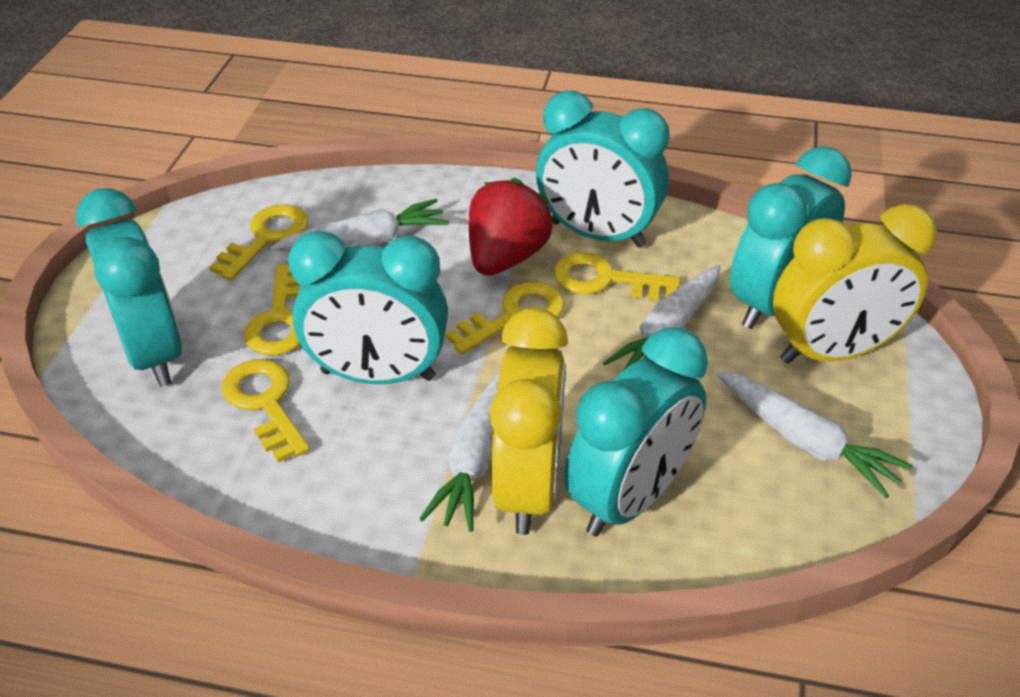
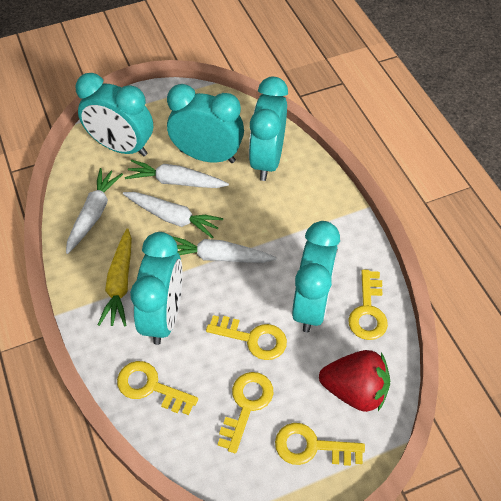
yellow carrot: 0 -> 1
yellow clock: 2 -> 0

